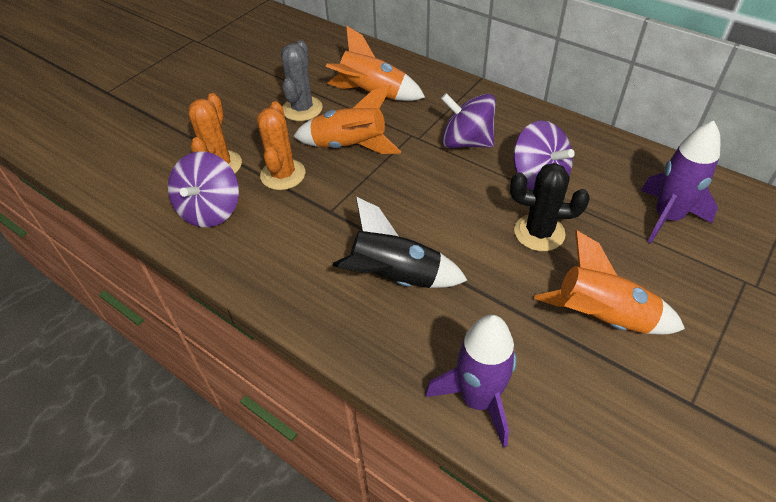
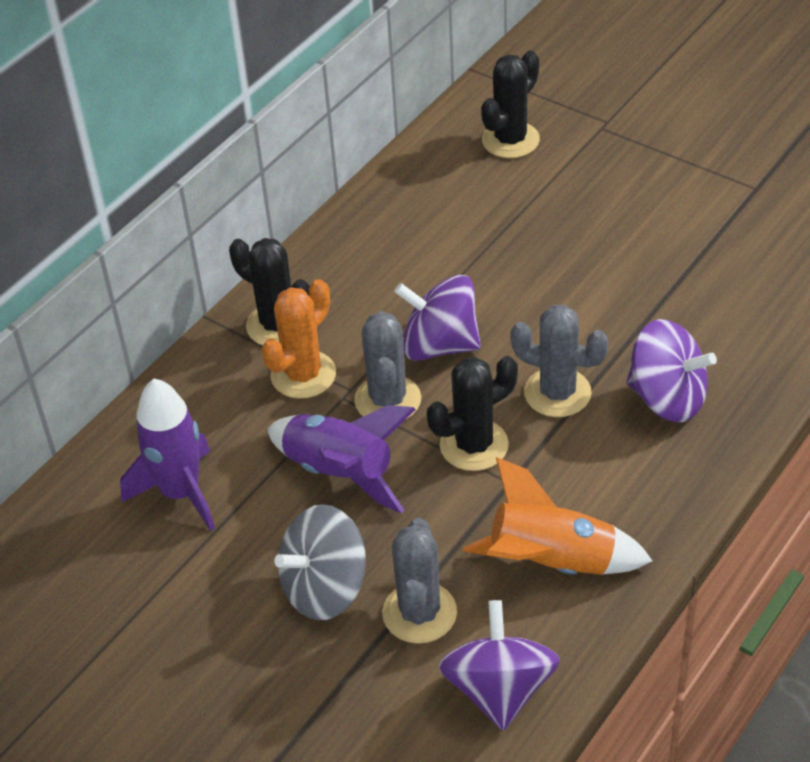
black cactus: 1 -> 3
black rocket: 1 -> 0
grey cactus: 1 -> 3
grey spinning top: 0 -> 1
orange cactus: 2 -> 1
orange rocket: 3 -> 1

